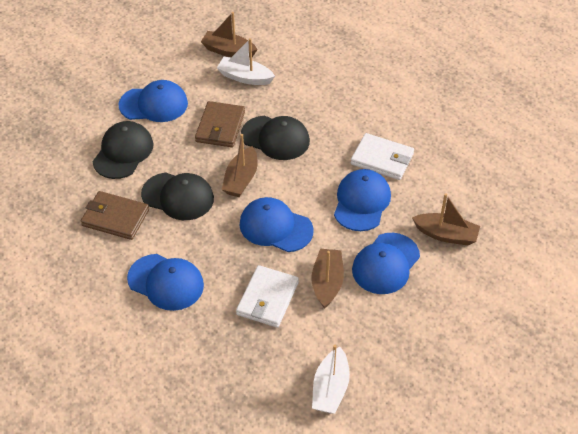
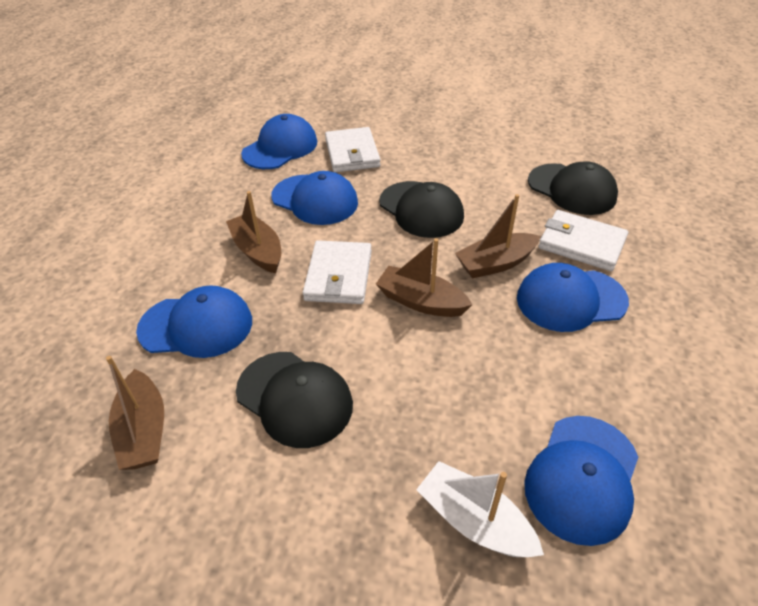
brown wallet: 2 -> 0
white boat: 2 -> 1
white wallet: 2 -> 3

